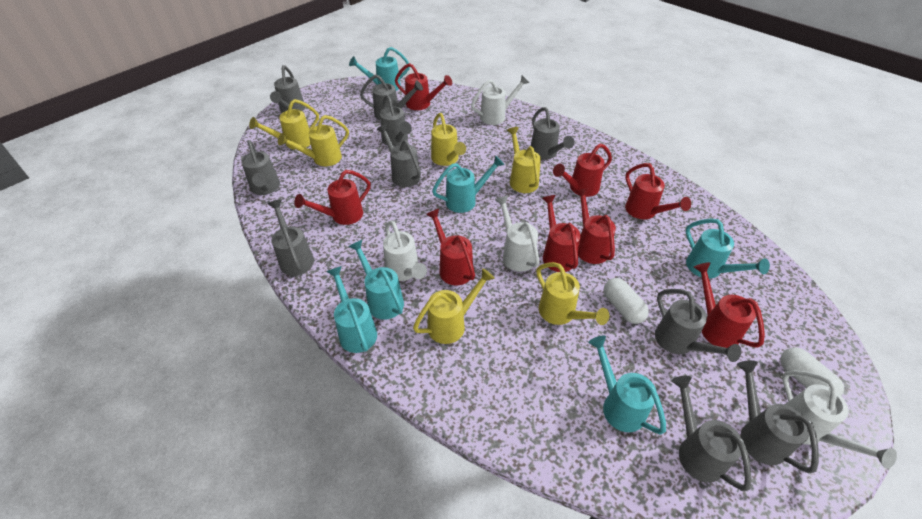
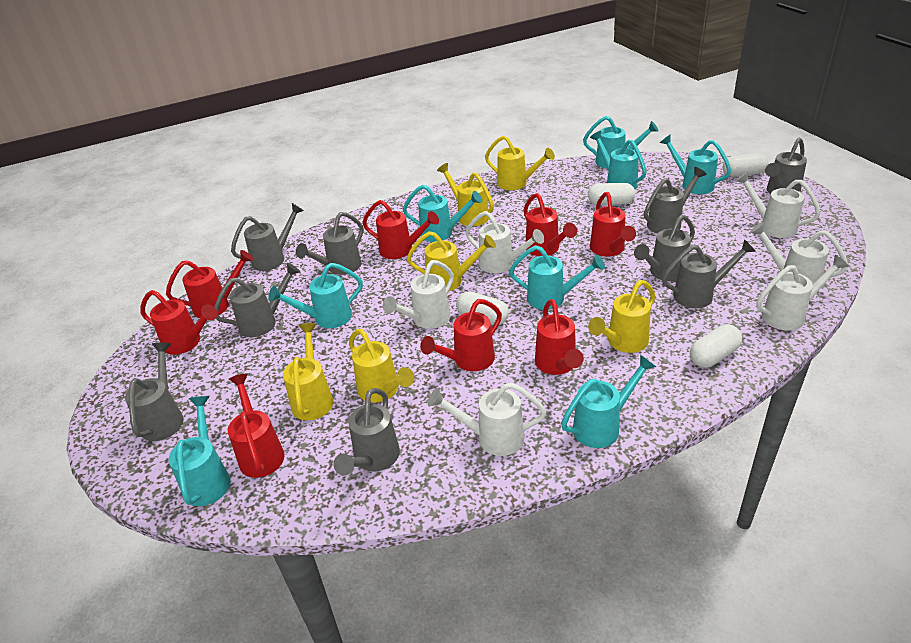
grey watering can: 10 -> 9
turquoise watering can: 6 -> 8
white capsule: 2 -> 4
white watering can: 4 -> 6

